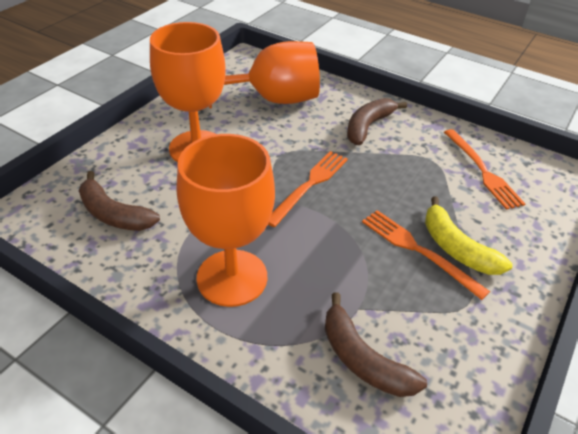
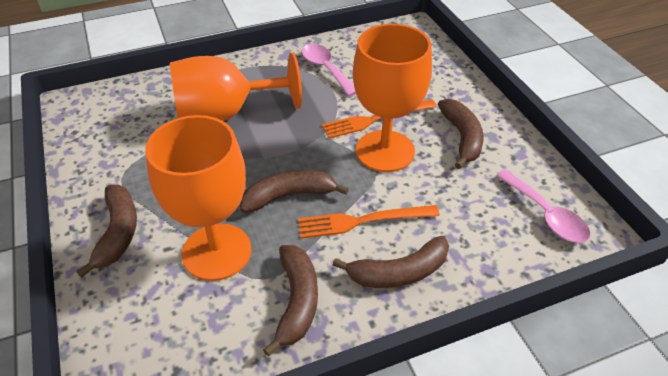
brown banana: 3 -> 5
orange fork: 3 -> 2
pink spoon: 0 -> 2
yellow banana: 1 -> 0

